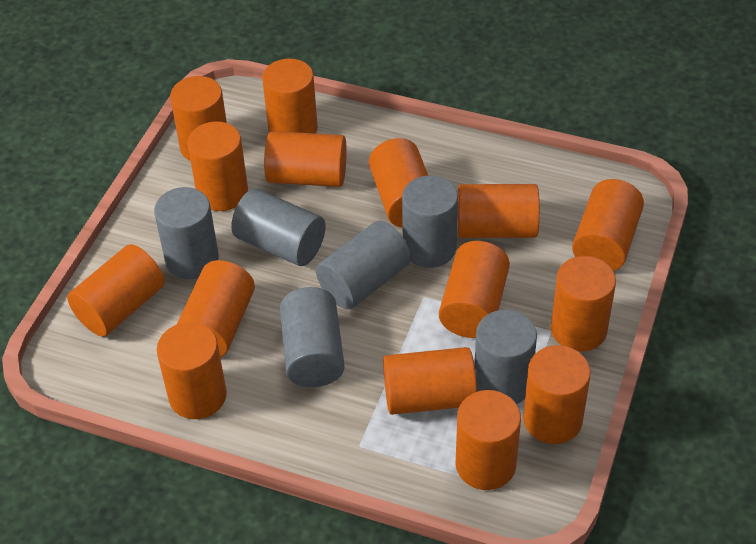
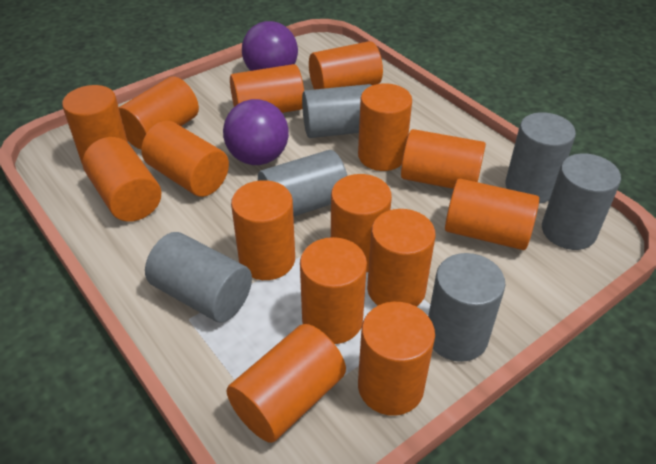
purple ball: 0 -> 2

